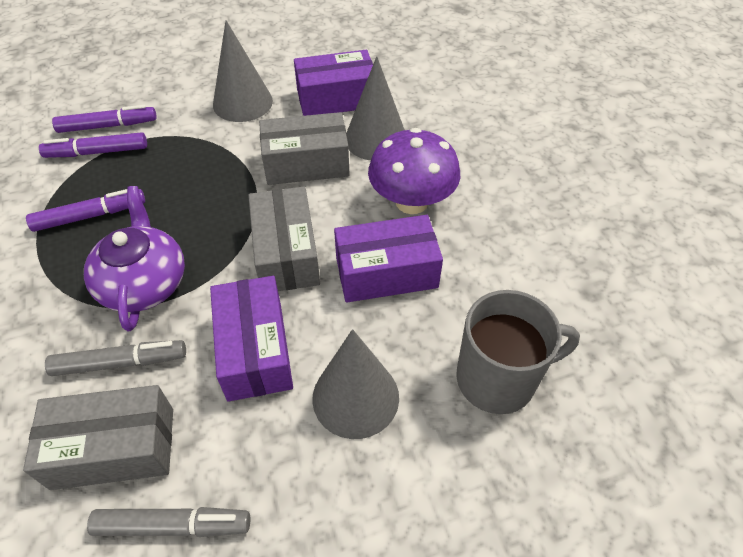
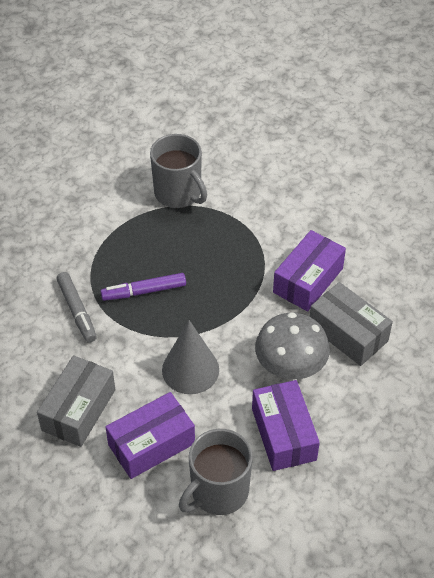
grey box: 3 -> 2
grey cone: 3 -> 1
grey marker: 2 -> 1
grey mug: 1 -> 2
grey mushroom: 0 -> 1
purple marker: 3 -> 1
purple mushroom: 1 -> 0
purple teapot: 1 -> 0

